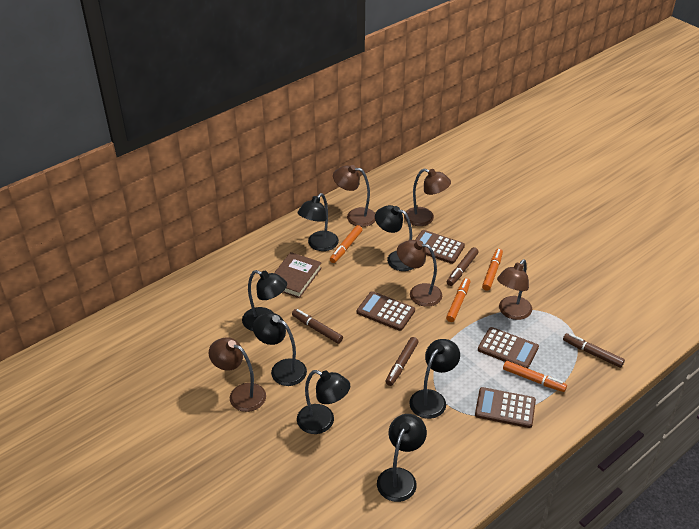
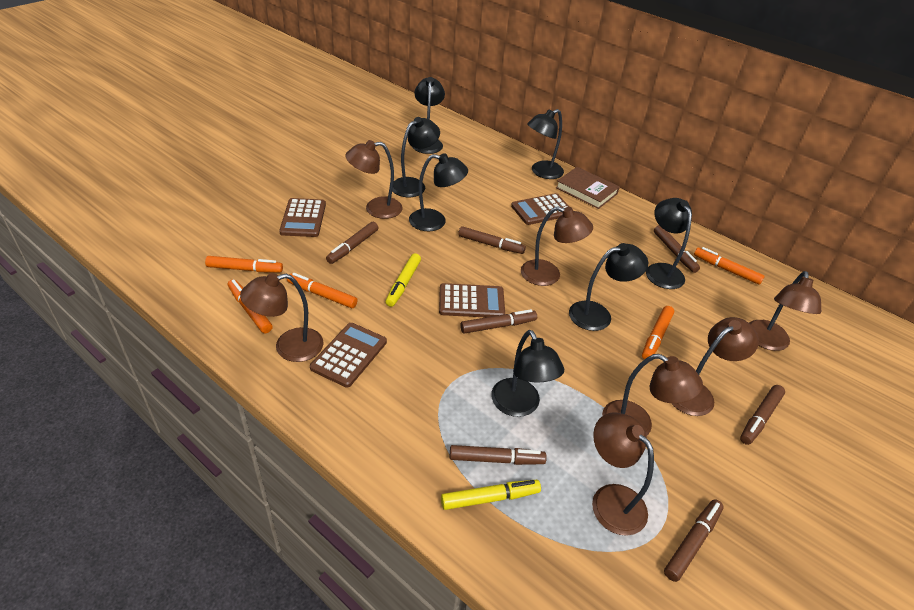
brown lamp: 5 -> 7
brown marker: 4 -> 7
orange marker: 4 -> 5
yellow marker: 0 -> 2

